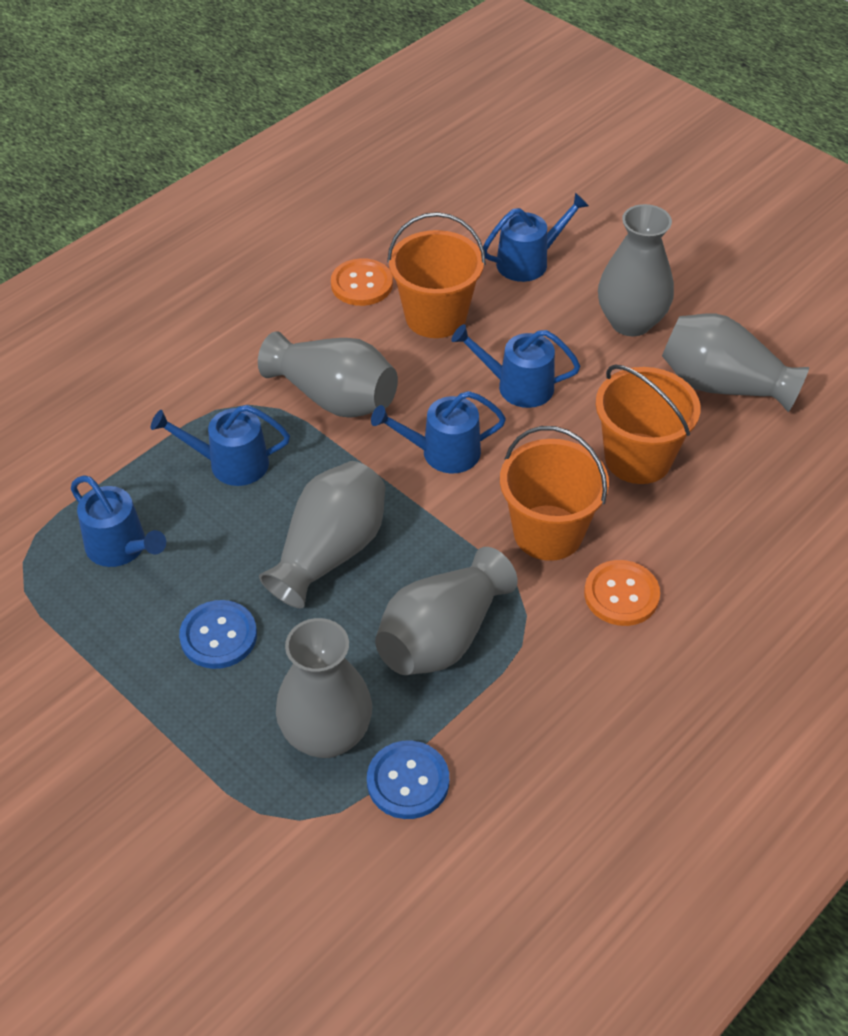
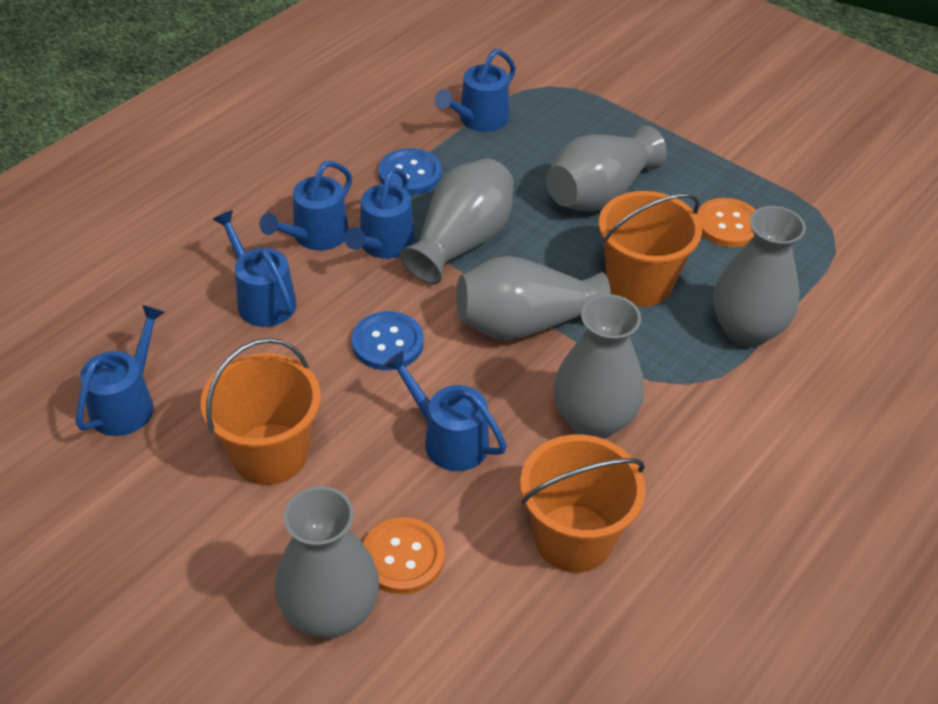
blue watering can: 5 -> 6

